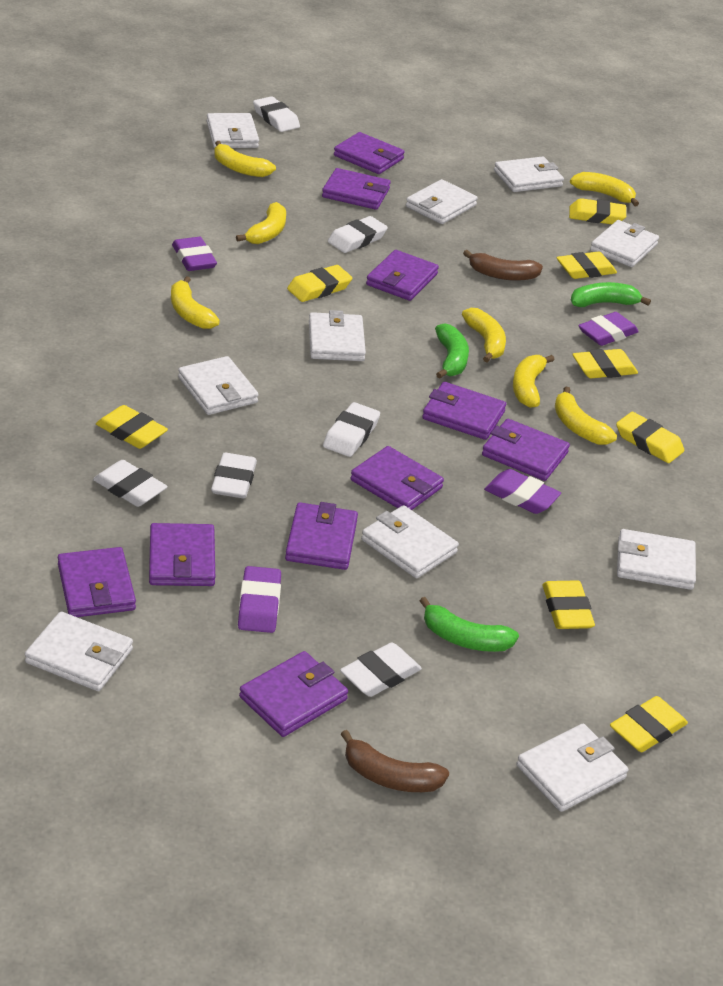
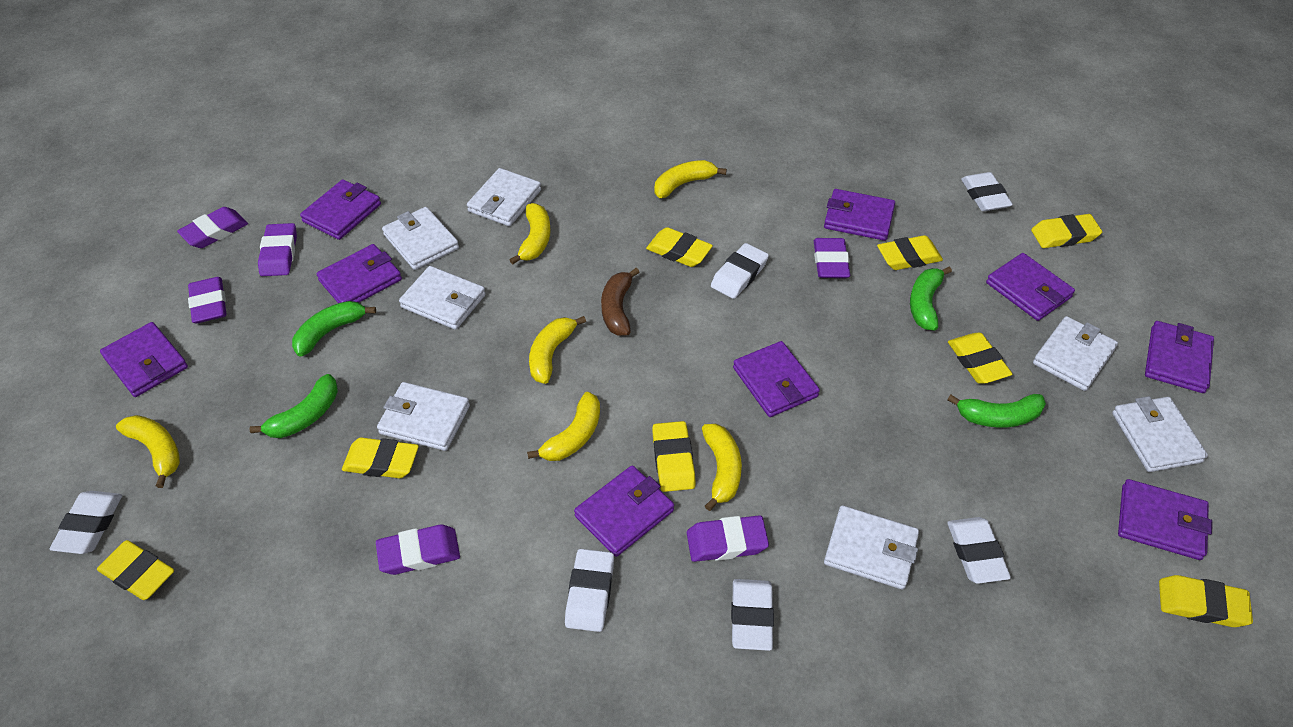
brown banana: 2 -> 1
green banana: 3 -> 4
purple eraser: 4 -> 6
purple wallet: 10 -> 9
white wallet: 10 -> 7
yellow banana: 7 -> 6

